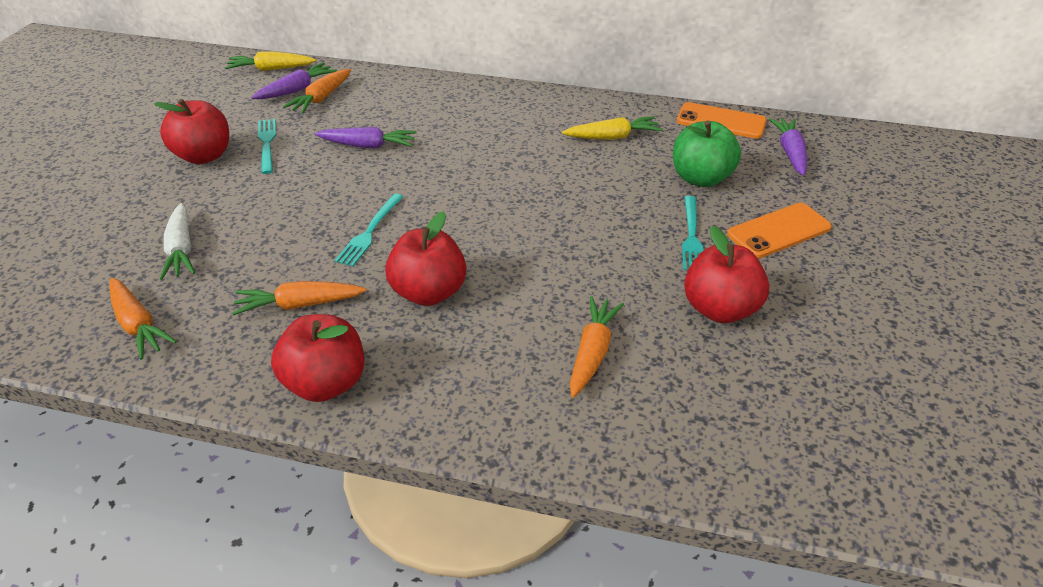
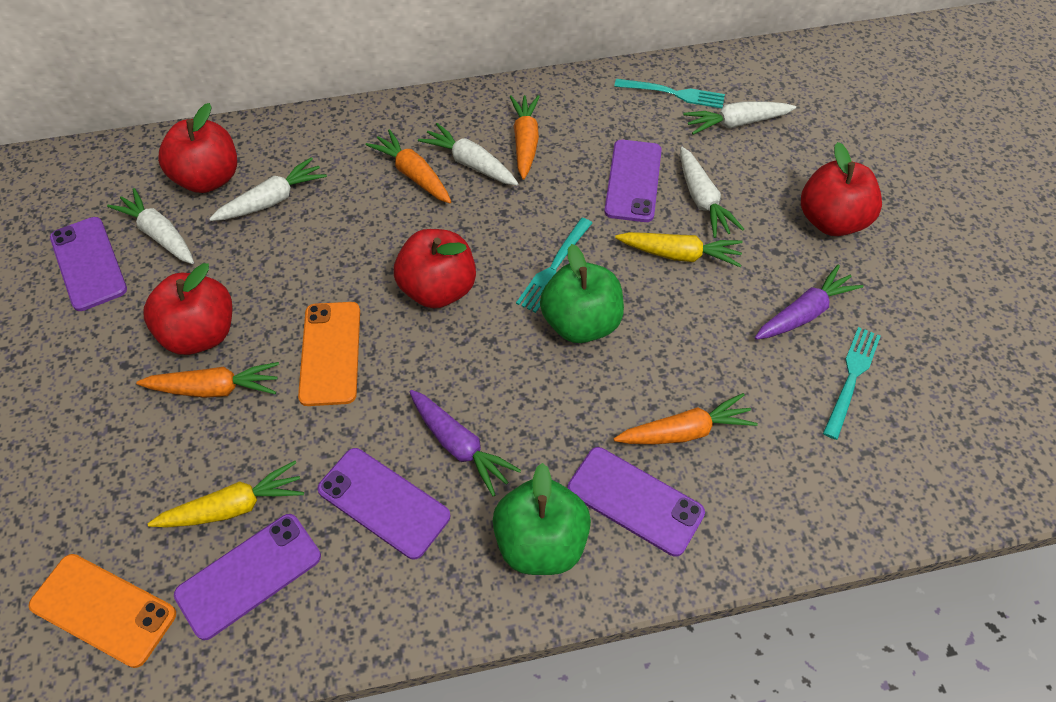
green apple: 1 -> 2
purple carrot: 3 -> 2
purple phone: 0 -> 5
white carrot: 1 -> 5

